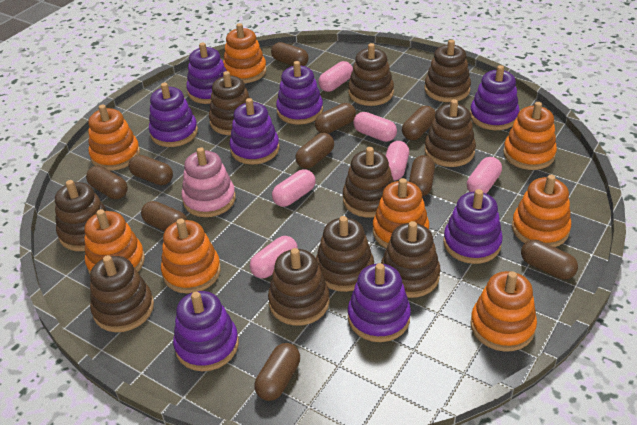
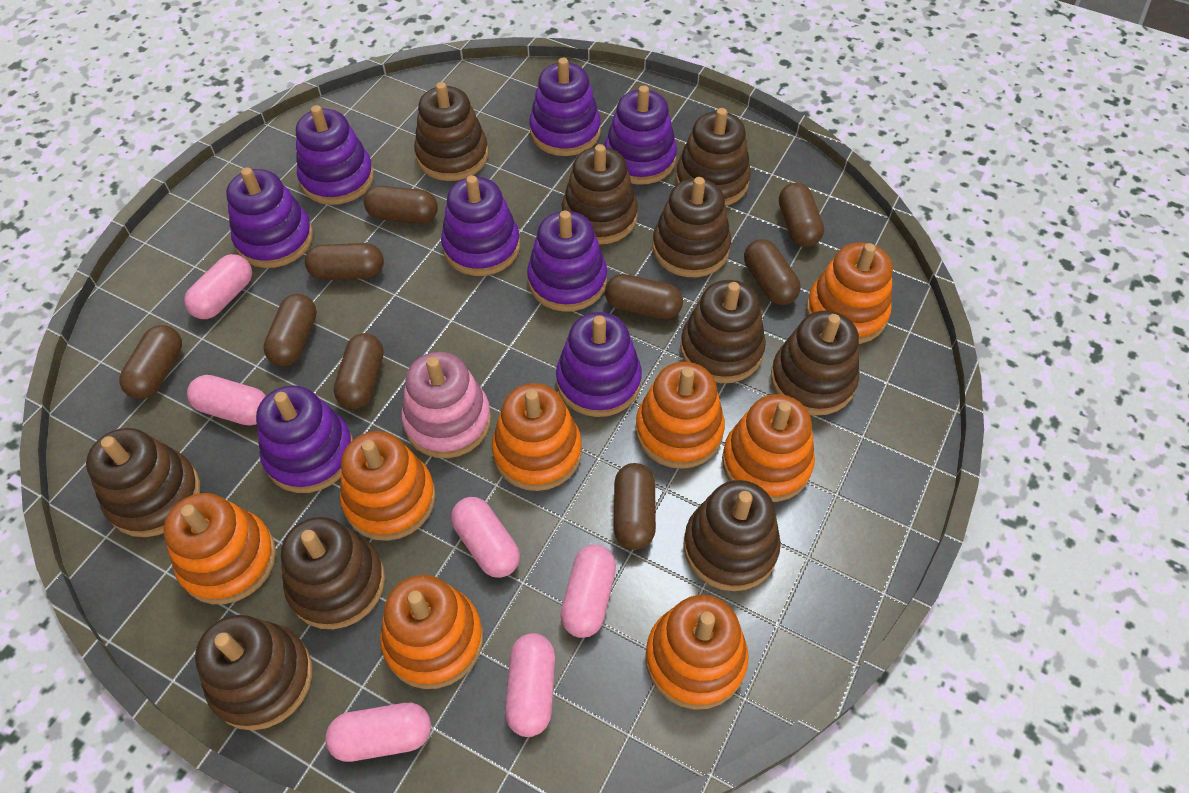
brown capsule: 10 -> 9

